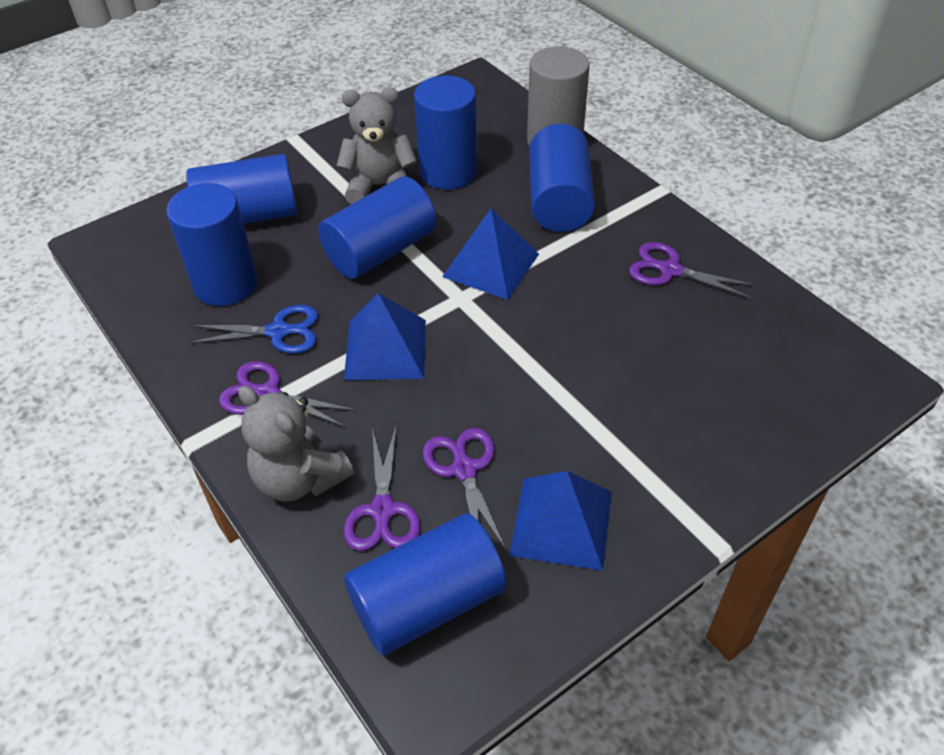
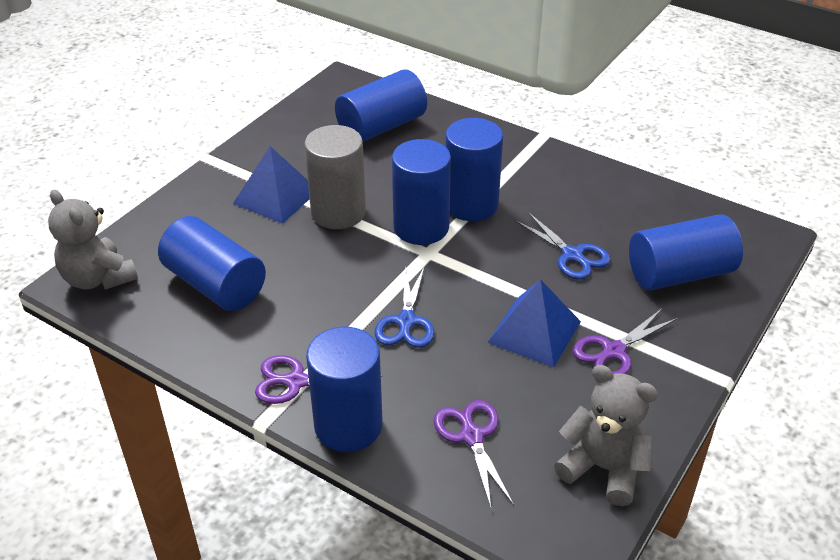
blue pyramid: 3 -> 2
blue scissors: 1 -> 2
purple scissors: 4 -> 3

